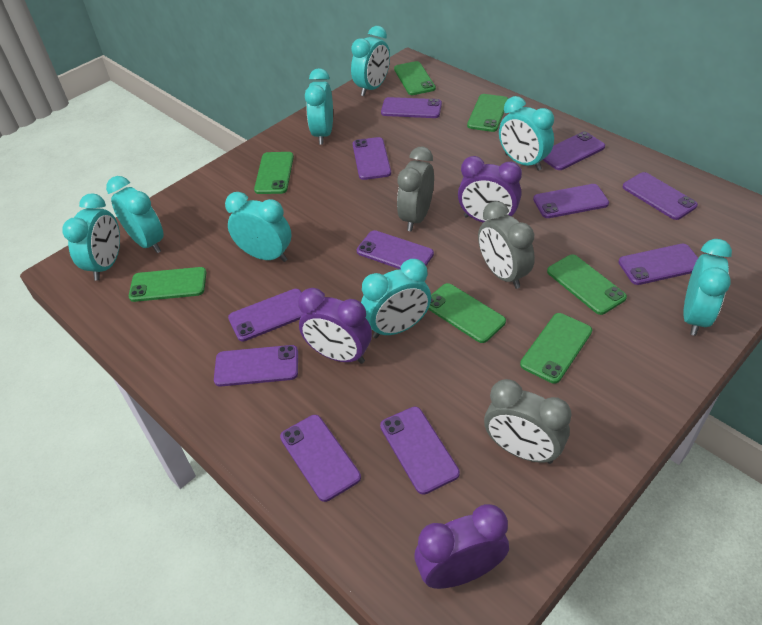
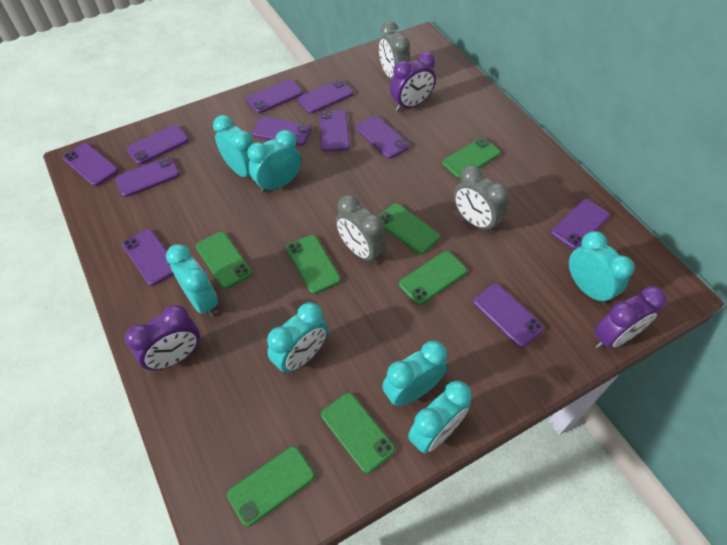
turquoise clock: 8 -> 7

